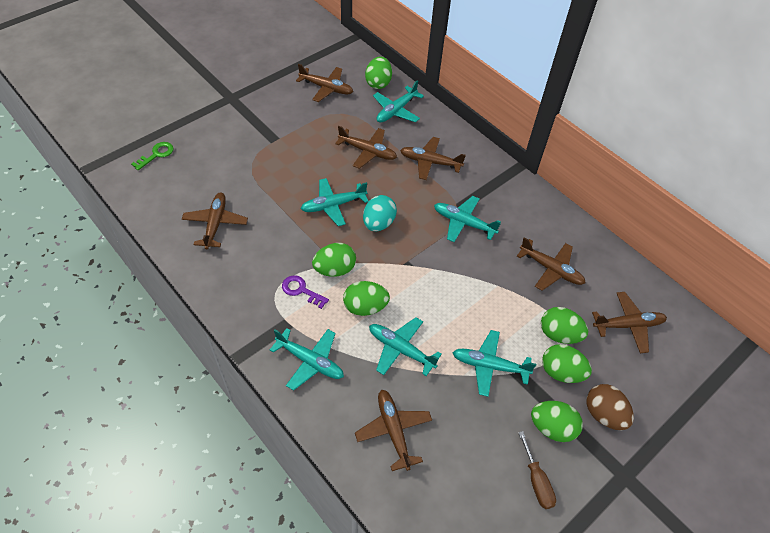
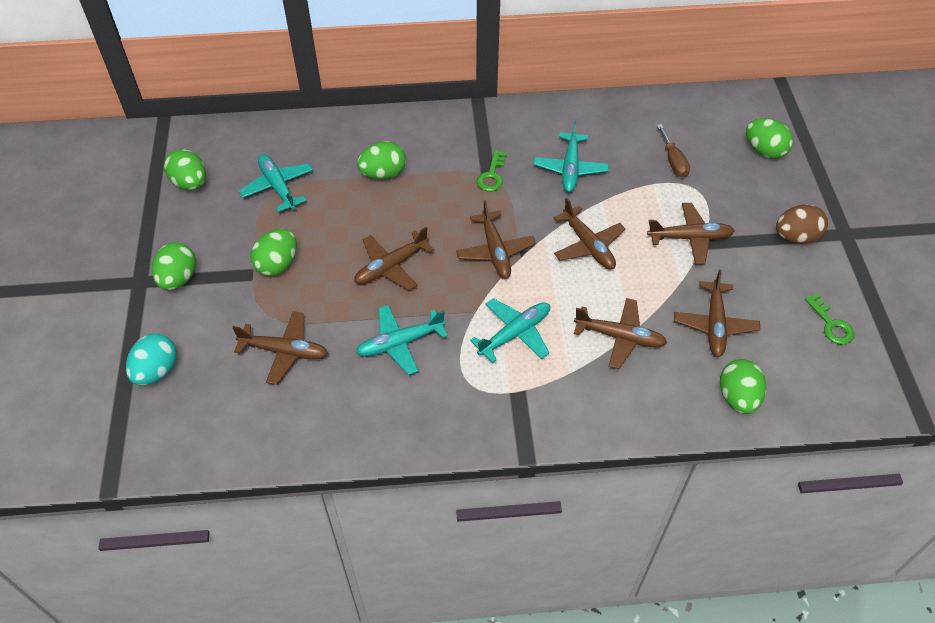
green key: 1 -> 2
purple key: 1 -> 0
turquoise plane: 6 -> 4

